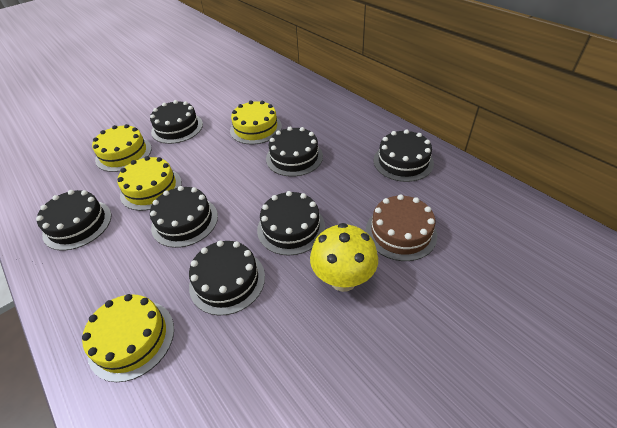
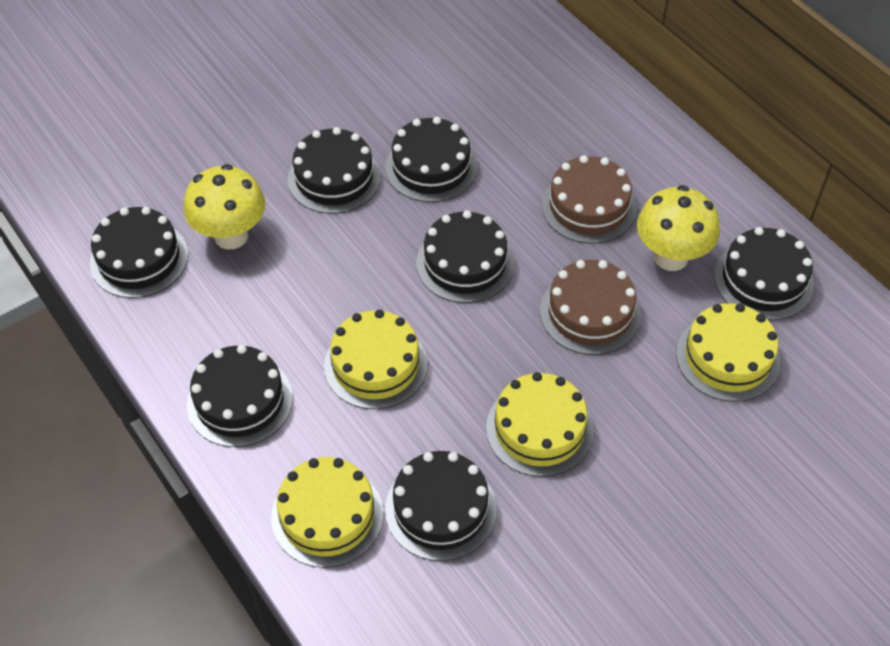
brown cake: 1 -> 2
yellow mushroom: 1 -> 2

